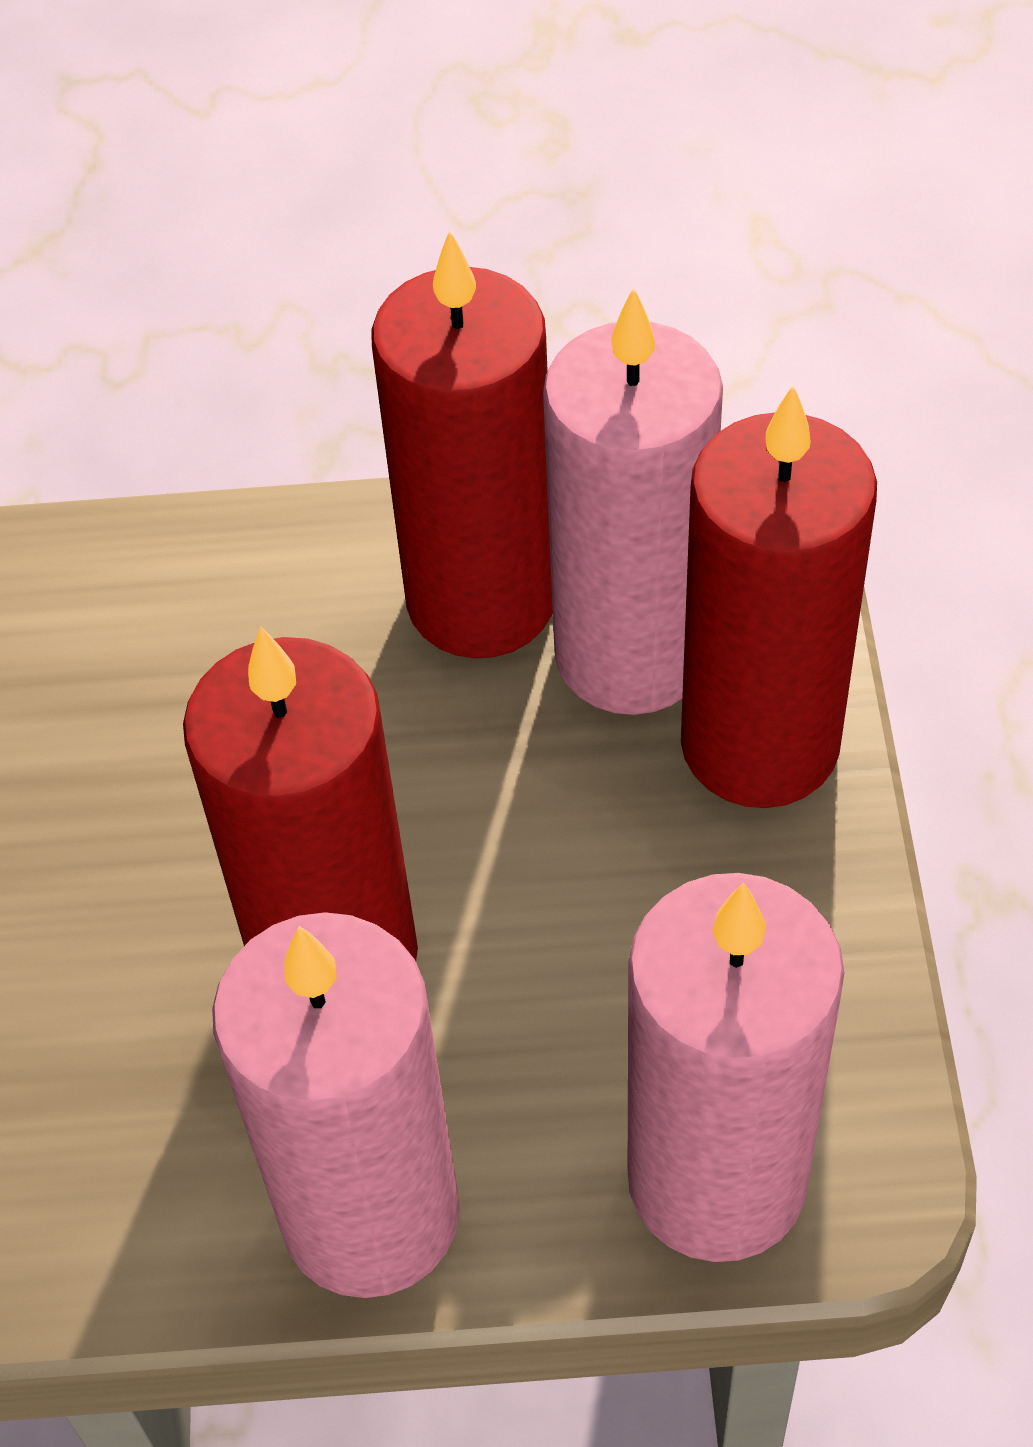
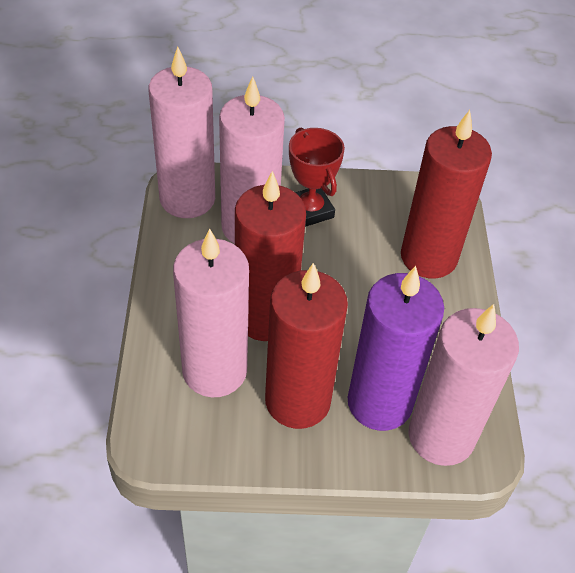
pink candle: 3 -> 4
purple candle: 0 -> 1
red trophy: 0 -> 1

